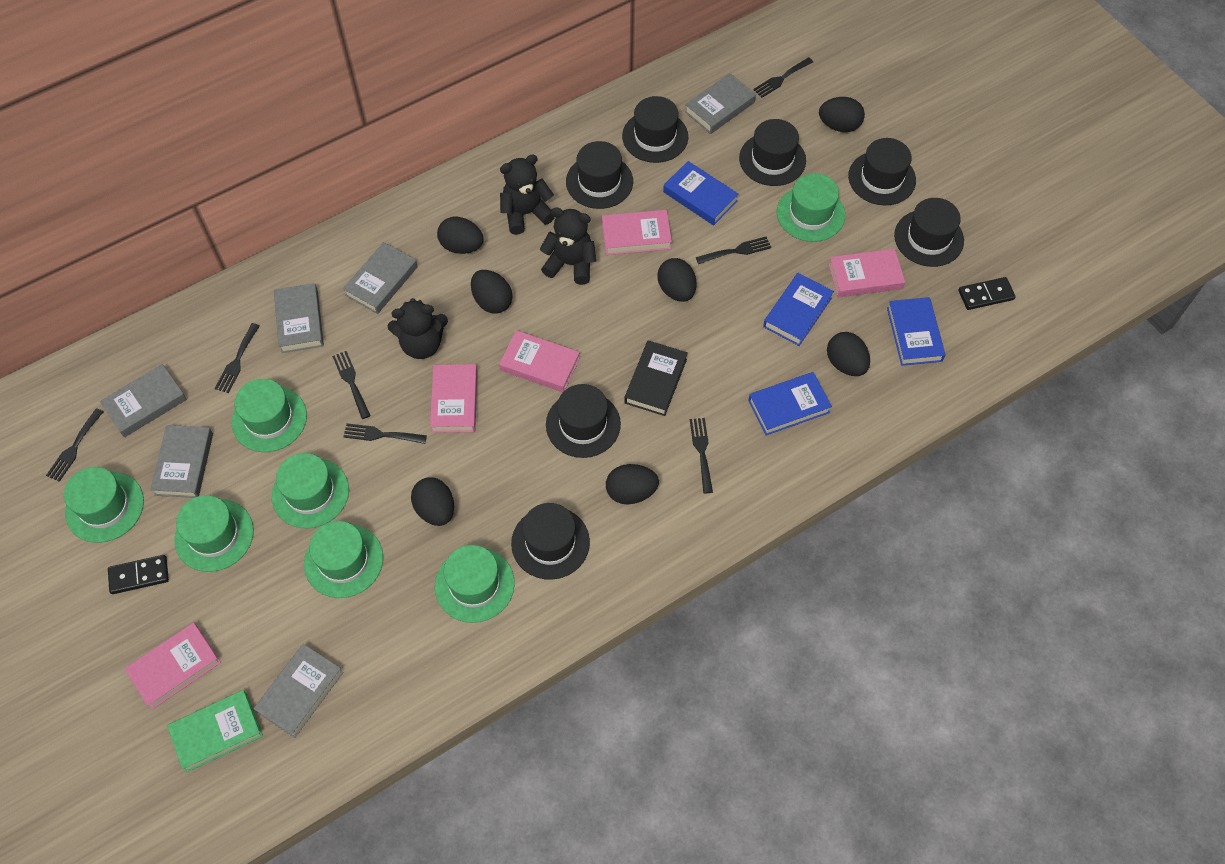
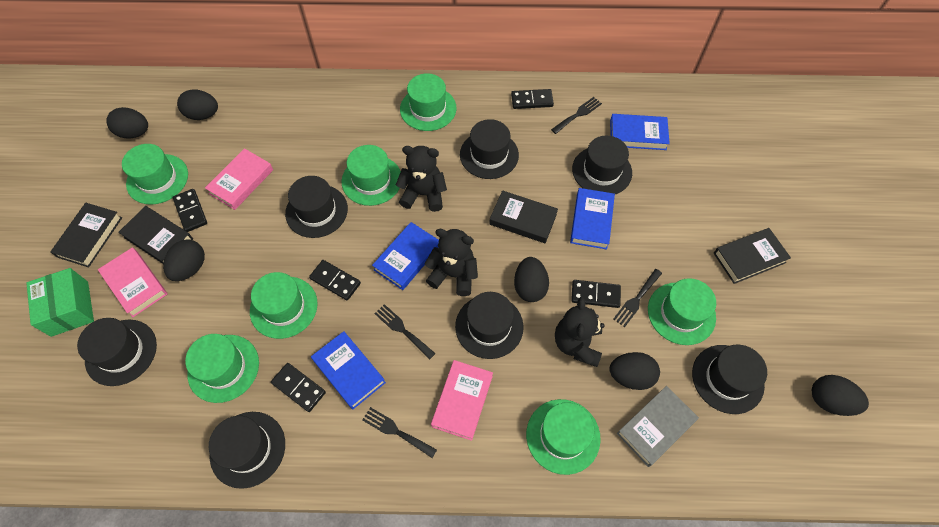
black book: 1 -> 4
black domino: 2 -> 5
black egg: 7 -> 6
black fork: 7 -> 4
green book: 1 -> 0
green box: 0 -> 1
grey book: 6 -> 1
pink book: 5 -> 3

